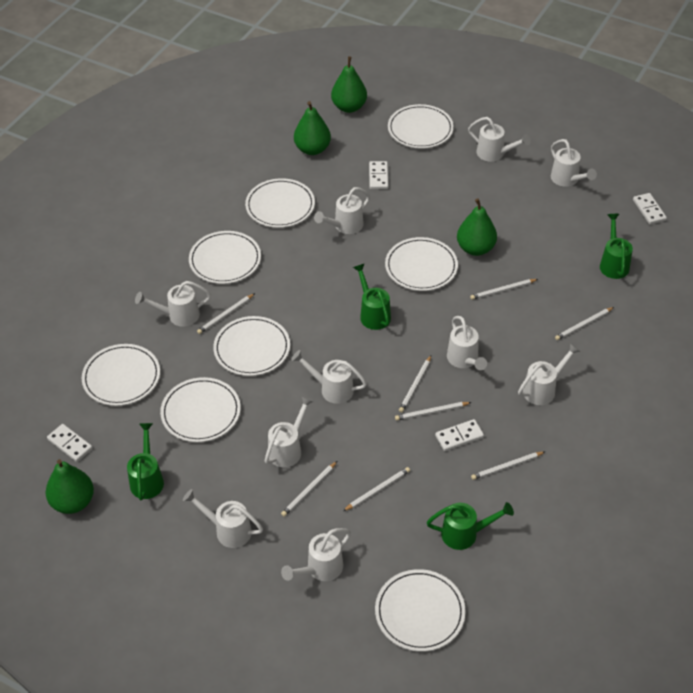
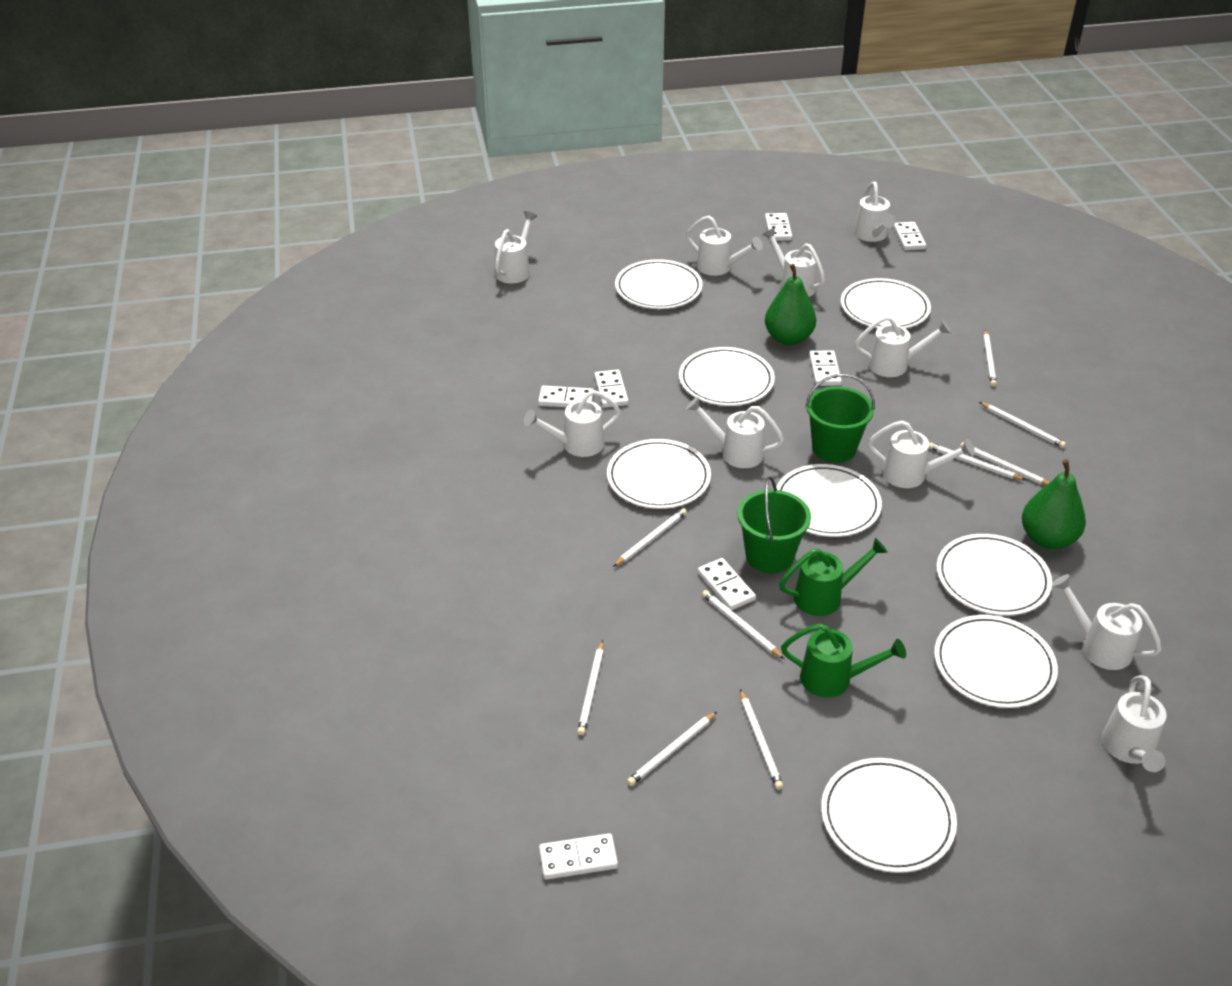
green bucket: 0 -> 2
green pear: 4 -> 2
green watering can: 4 -> 2
white domino: 4 -> 7
white pencil: 8 -> 9

